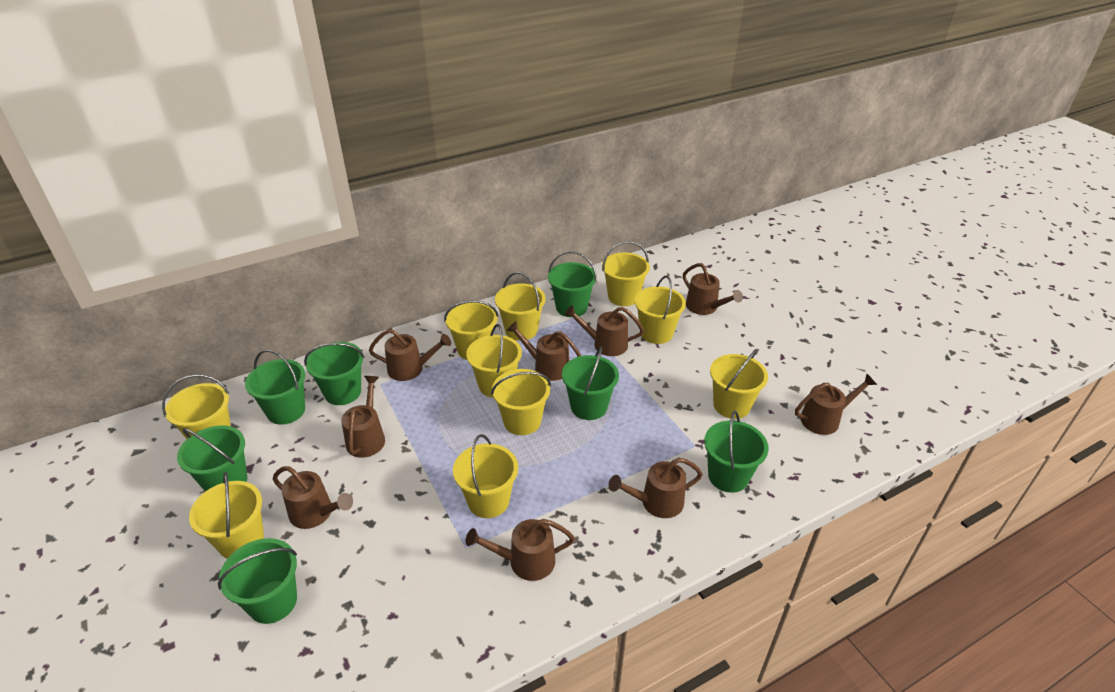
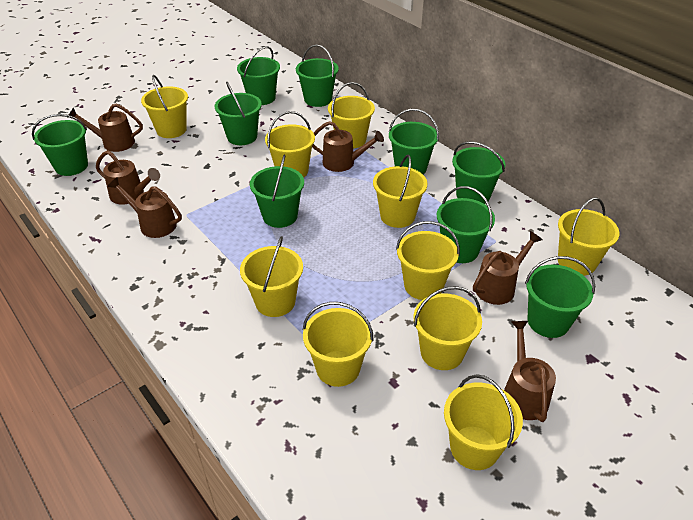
brown watering can: 9 -> 6
green bucket: 7 -> 9

